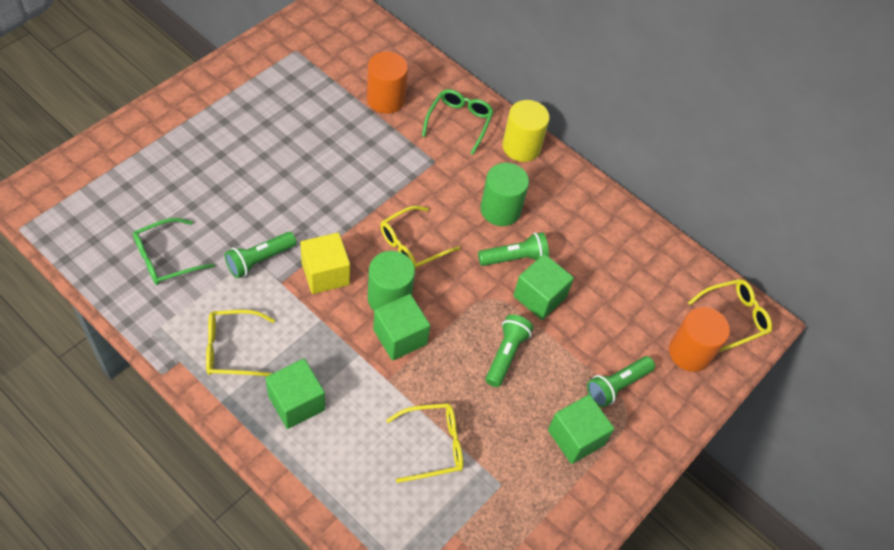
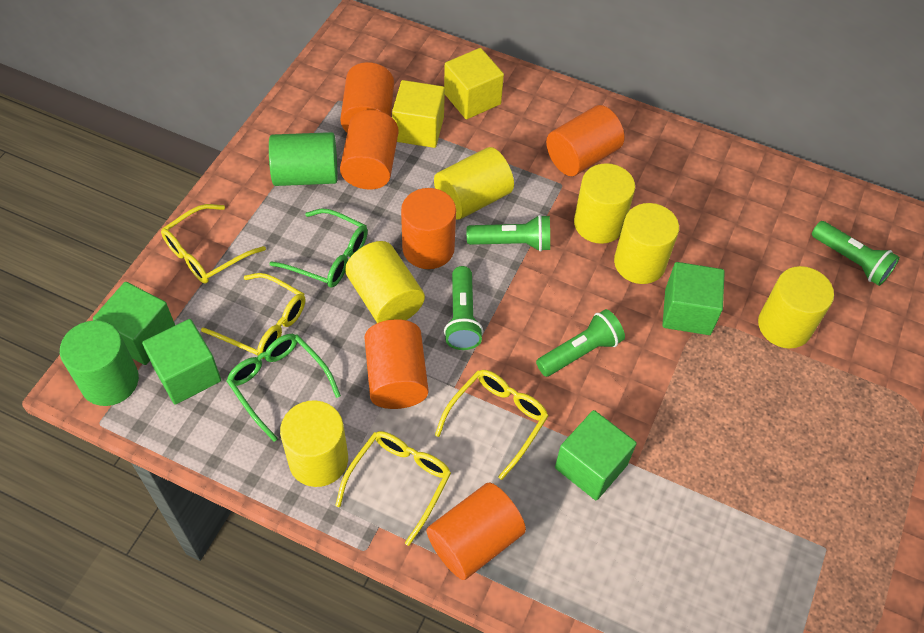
orange cylinder: 2 -> 6
yellow cube: 1 -> 2
yellow cylinder: 1 -> 6

